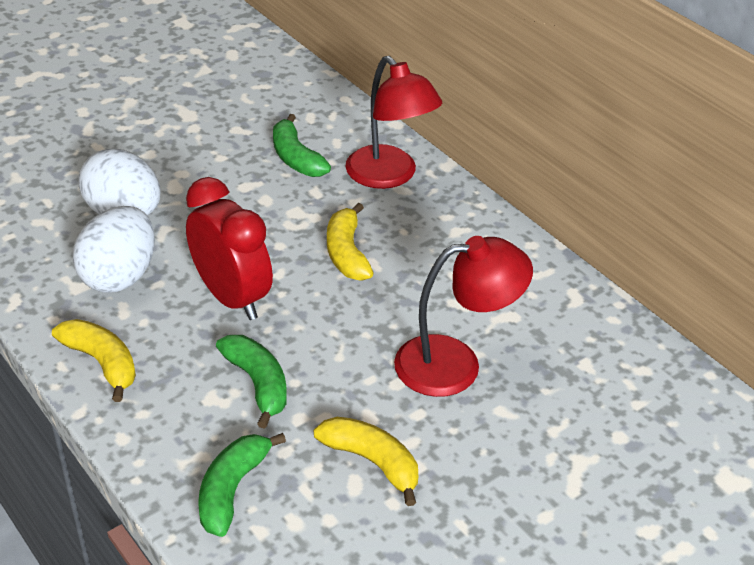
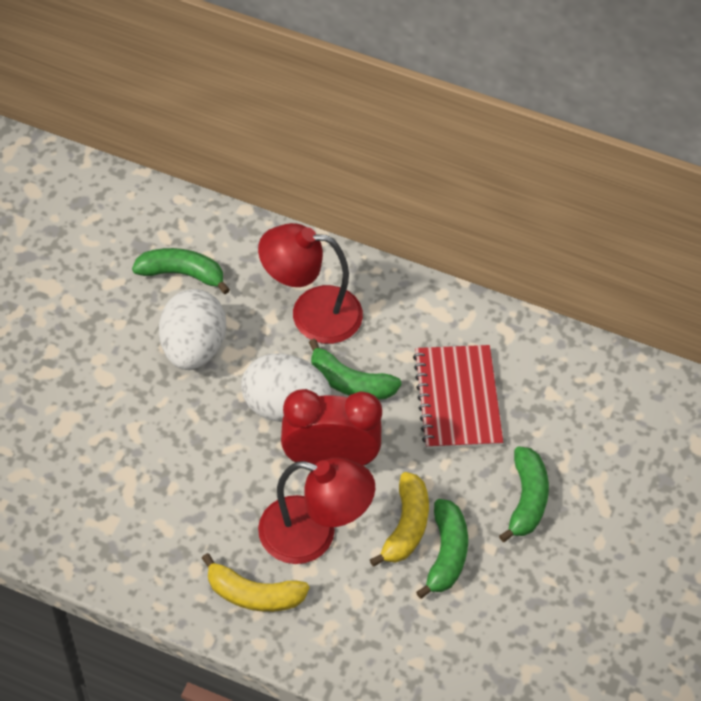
green banana: 3 -> 4
red notebook: 0 -> 1
yellow banana: 3 -> 2

